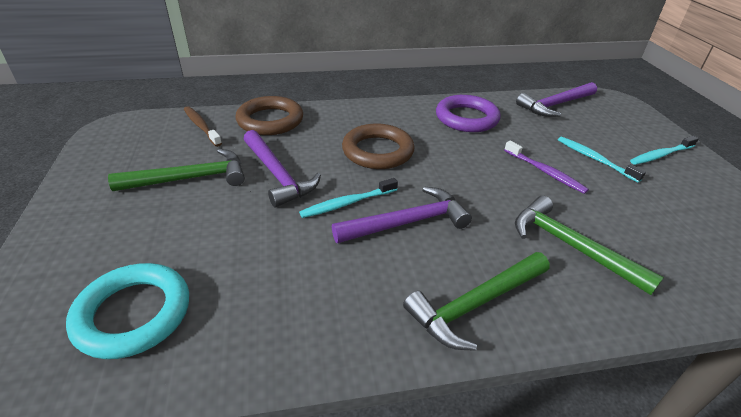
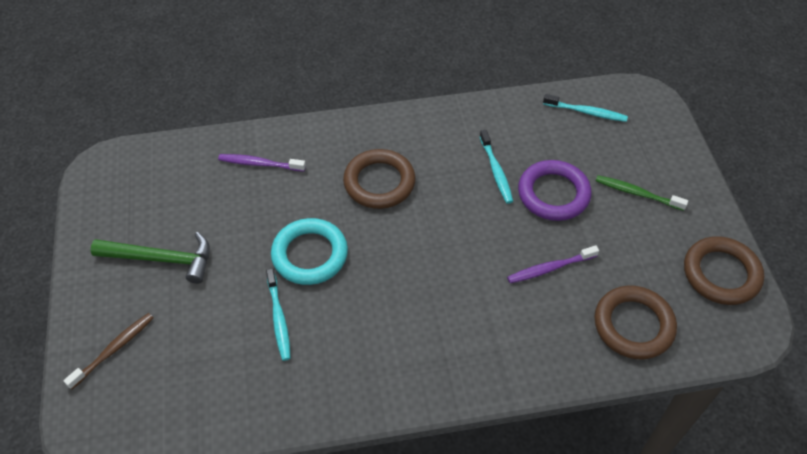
brown ring: 2 -> 3
green hammer: 3 -> 1
green toothbrush: 0 -> 1
purple hammer: 3 -> 0
purple toothbrush: 1 -> 2

